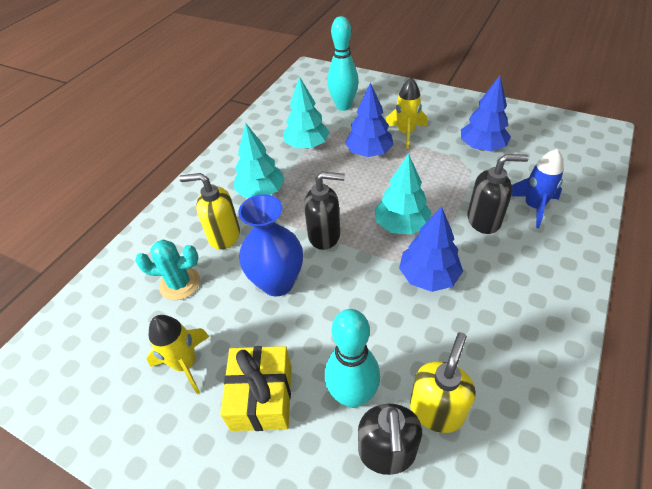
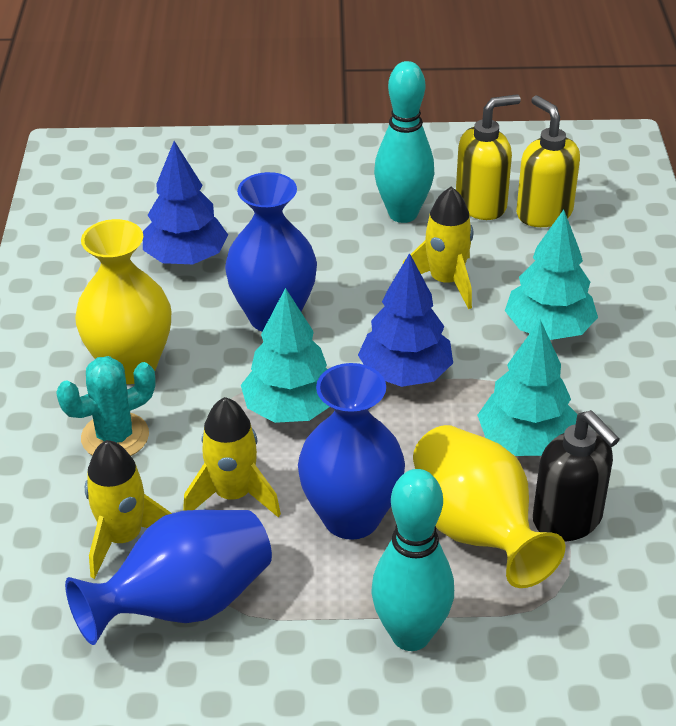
black soap dispenser: 3 -> 1
blue rocket: 1 -> 0
blue tree: 3 -> 2
blue vase: 1 -> 3
yellow gift: 1 -> 0
yellow rocket: 2 -> 3
yellow vase: 0 -> 2

